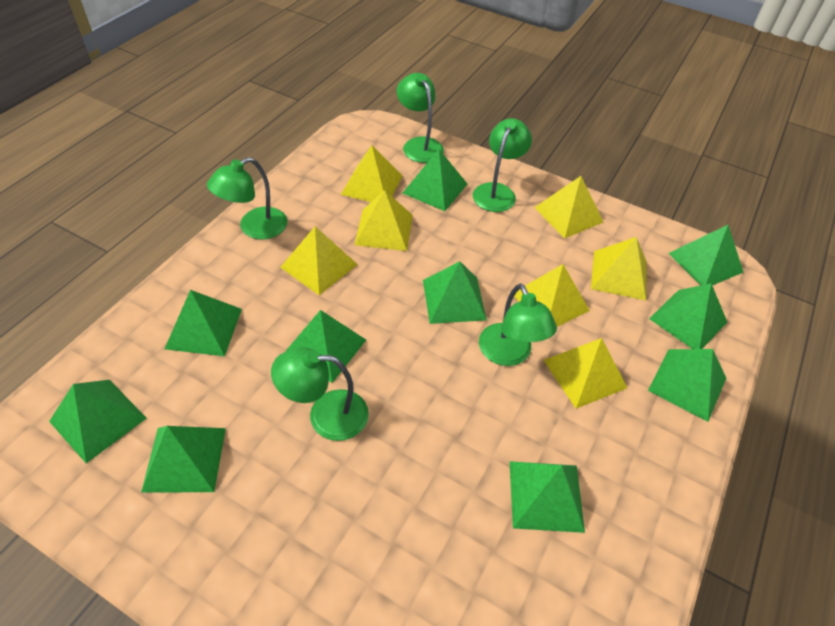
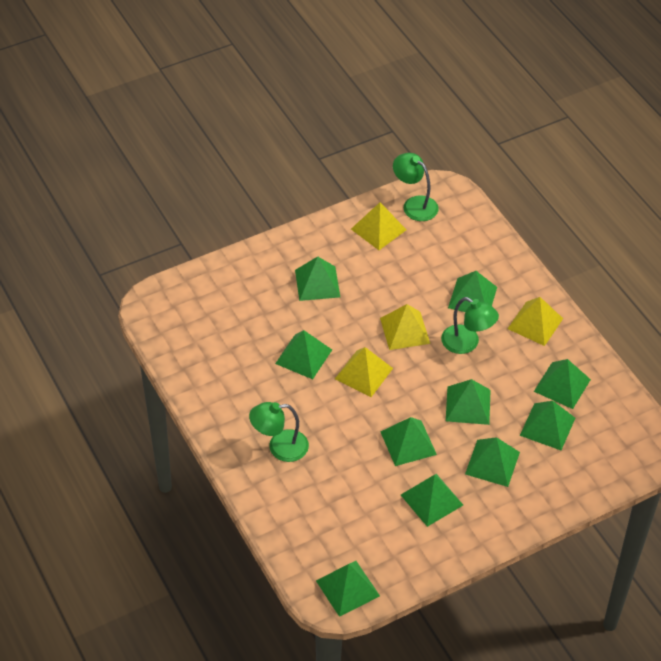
green lamp: 5 -> 3
yellow pyramid: 7 -> 4

